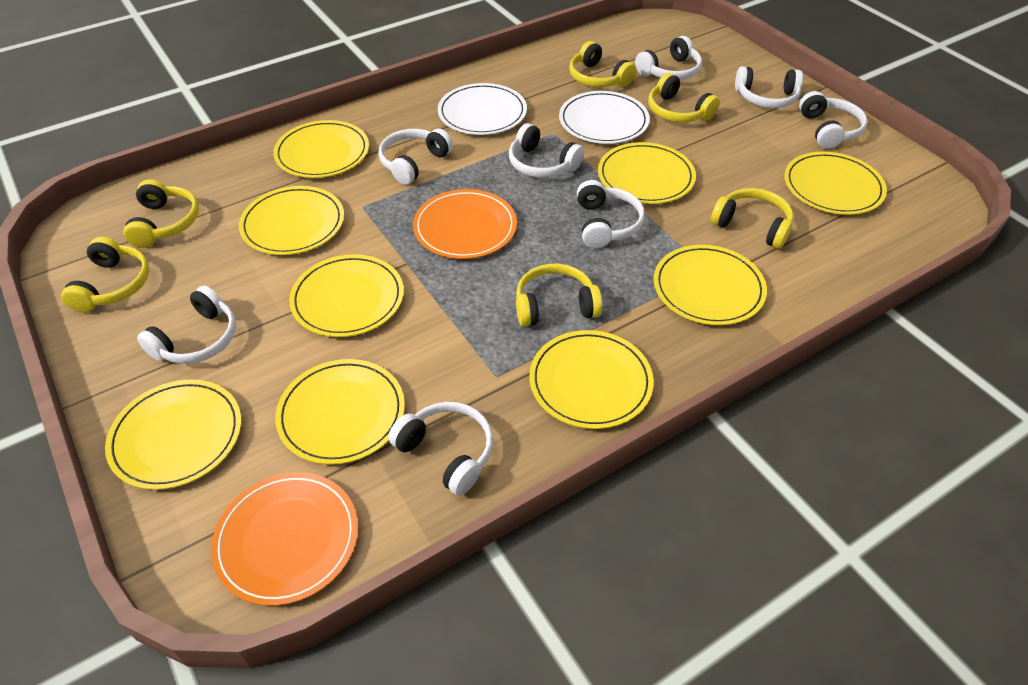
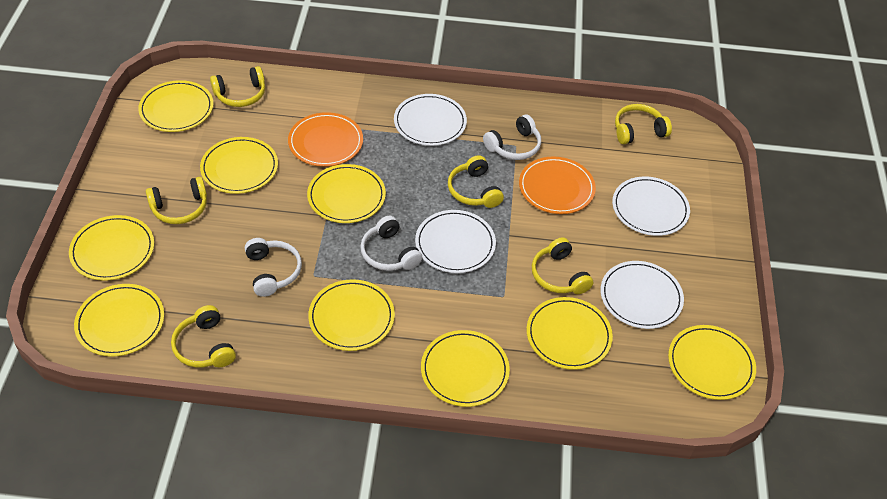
white headphones: 8 -> 3
white plate: 2 -> 4

